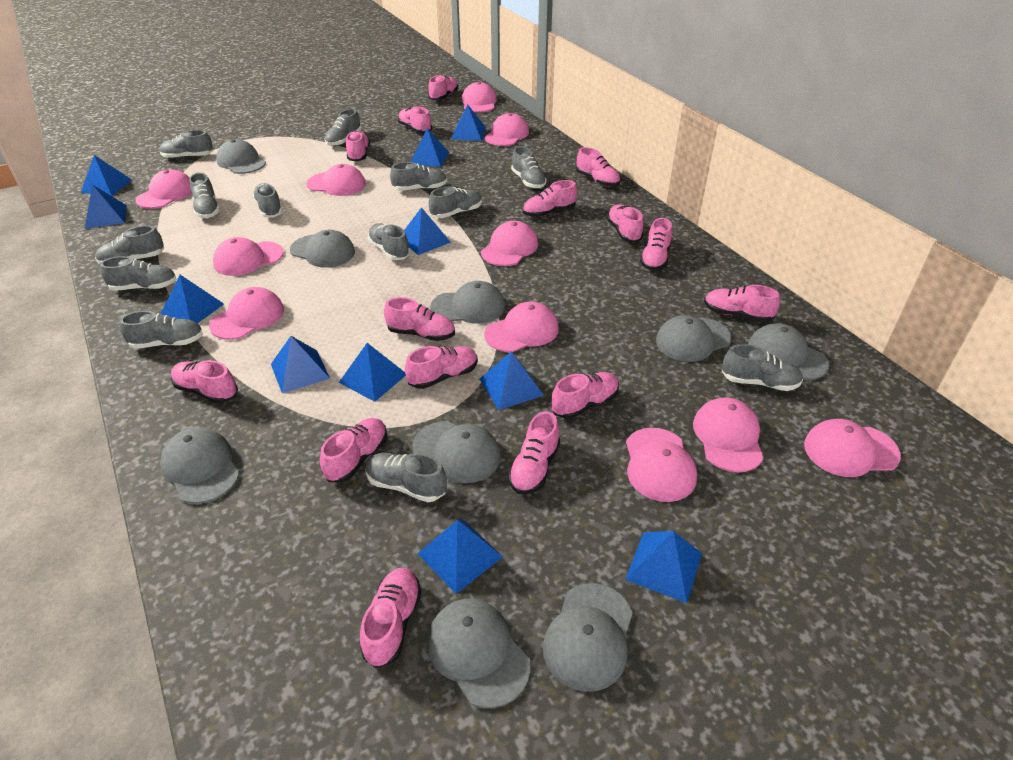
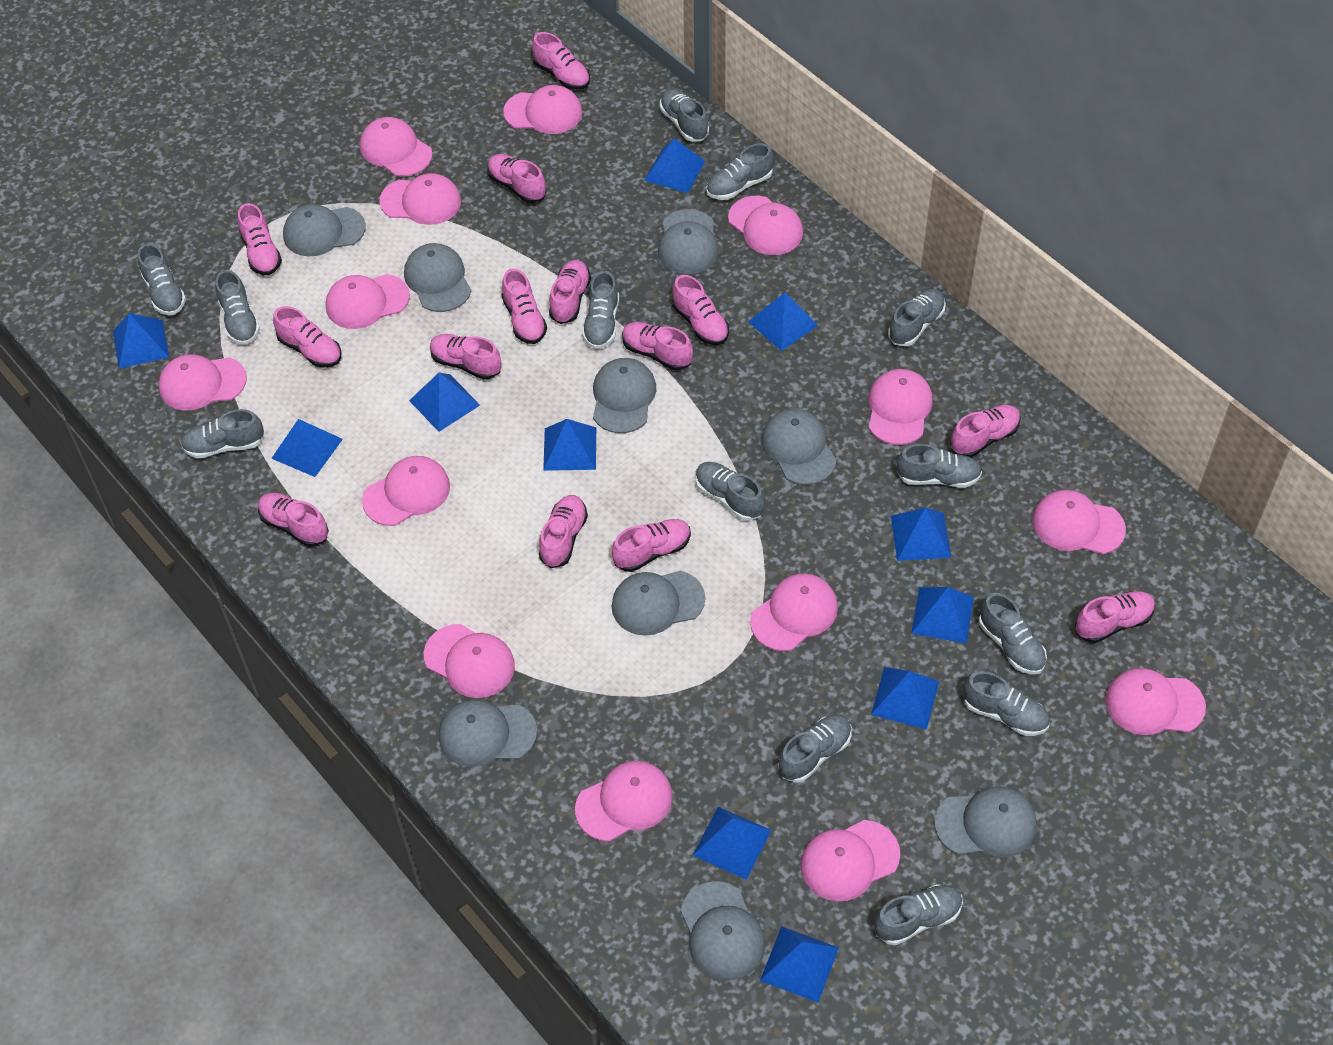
pink cap: 11 -> 14
pink shoe: 15 -> 14

